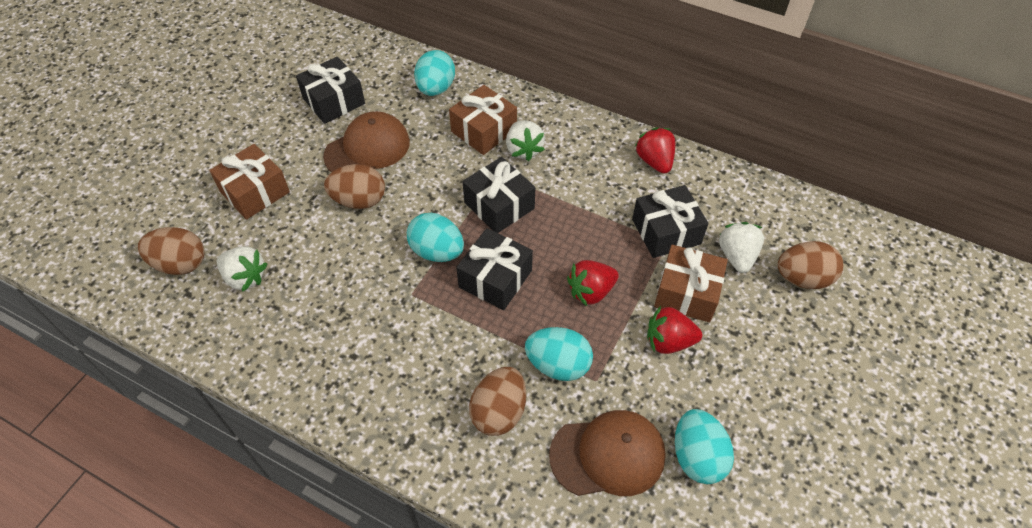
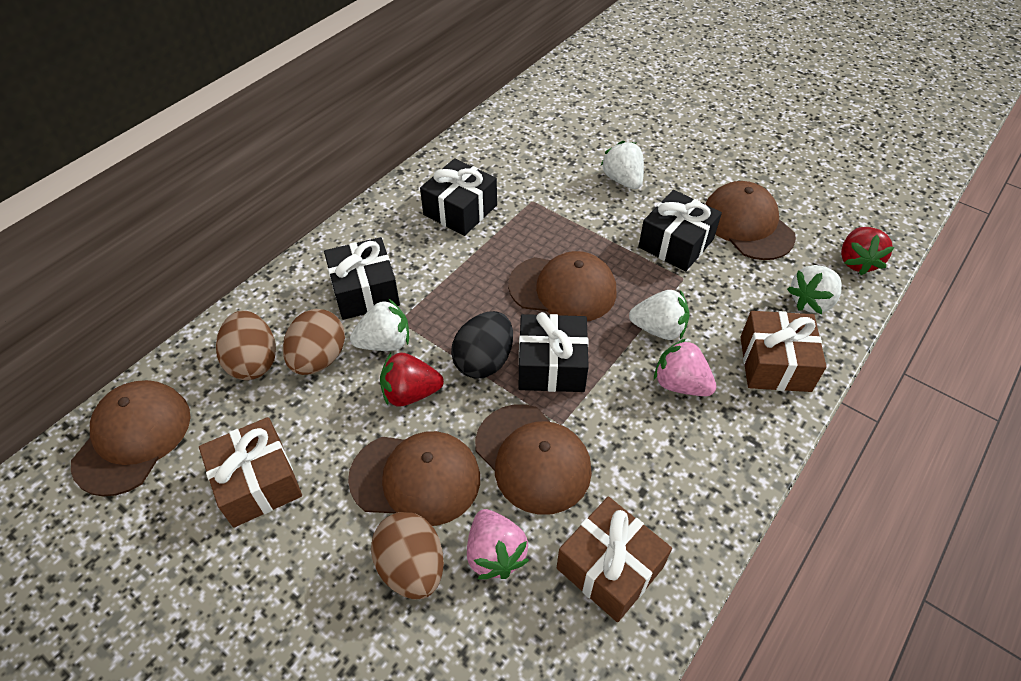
black egg: 0 -> 1
brown cap: 2 -> 5
brown egg: 4 -> 3
pink strawberry: 0 -> 2
red strawberry: 3 -> 2
turquoise egg: 4 -> 0
white strawberry: 3 -> 4

